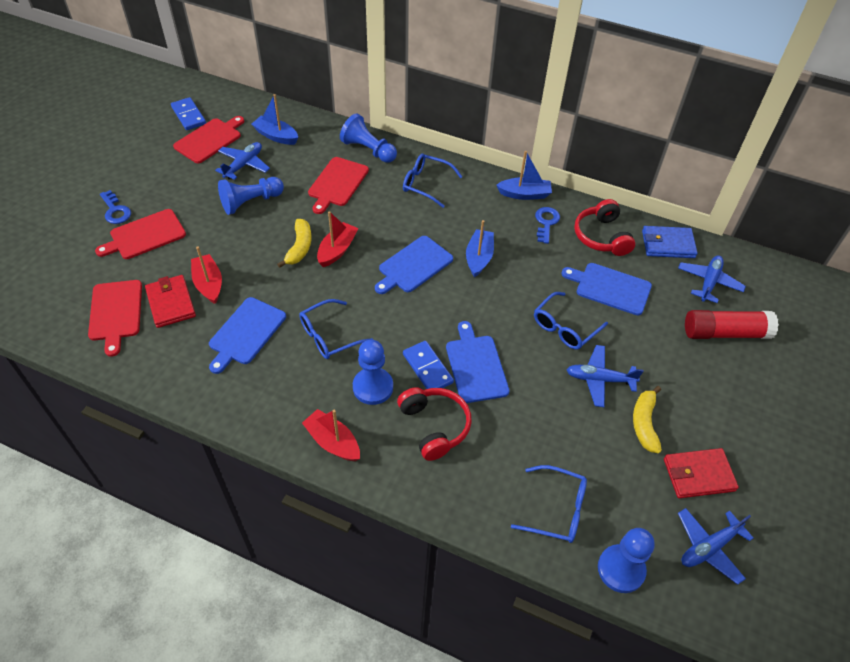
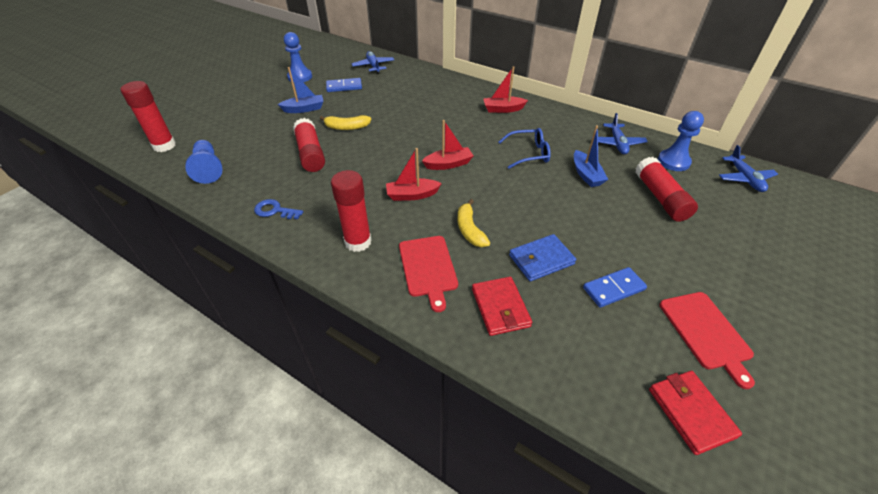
blue boat: 3 -> 2
blue cutting board: 4 -> 0
blue glasses: 4 -> 1
blue key: 2 -> 1
blue pawn: 4 -> 3
blue plane: 4 -> 3
red cutting board: 4 -> 2
red glue stick: 1 -> 4
red headphones: 2 -> 0

